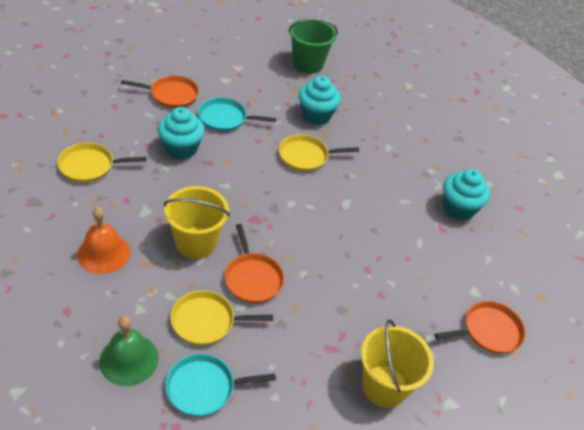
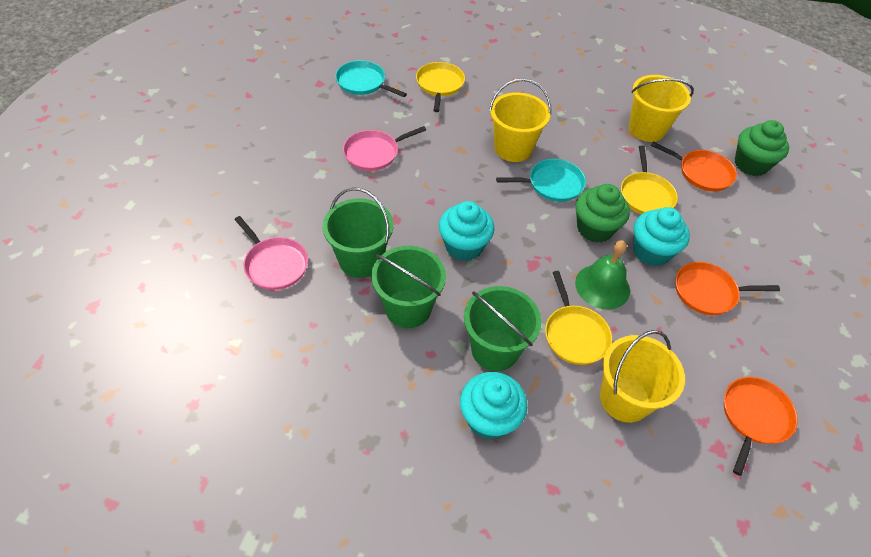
green bucket: 1 -> 3
green cupcake: 0 -> 2
orange bell: 1 -> 0
pink pan: 0 -> 2
yellow bucket: 2 -> 3

